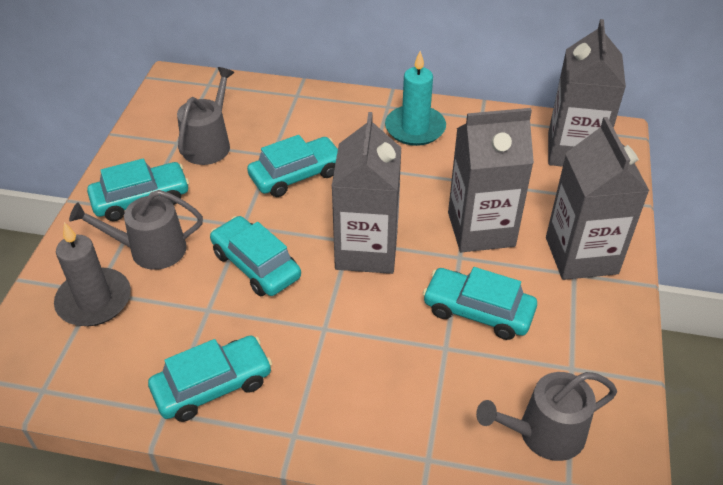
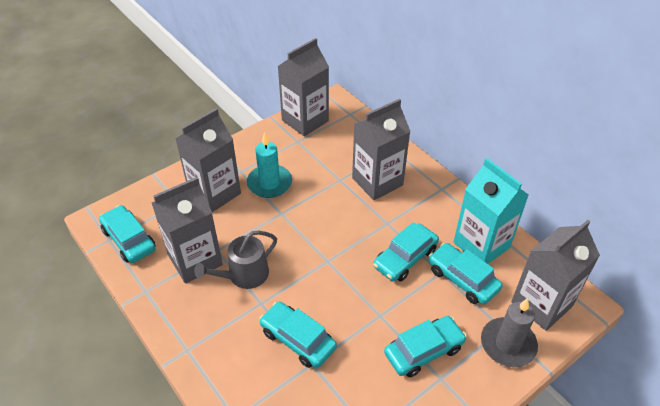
grey carton: 4 -> 5
grey watering can: 3 -> 1
turquoise carton: 0 -> 1

